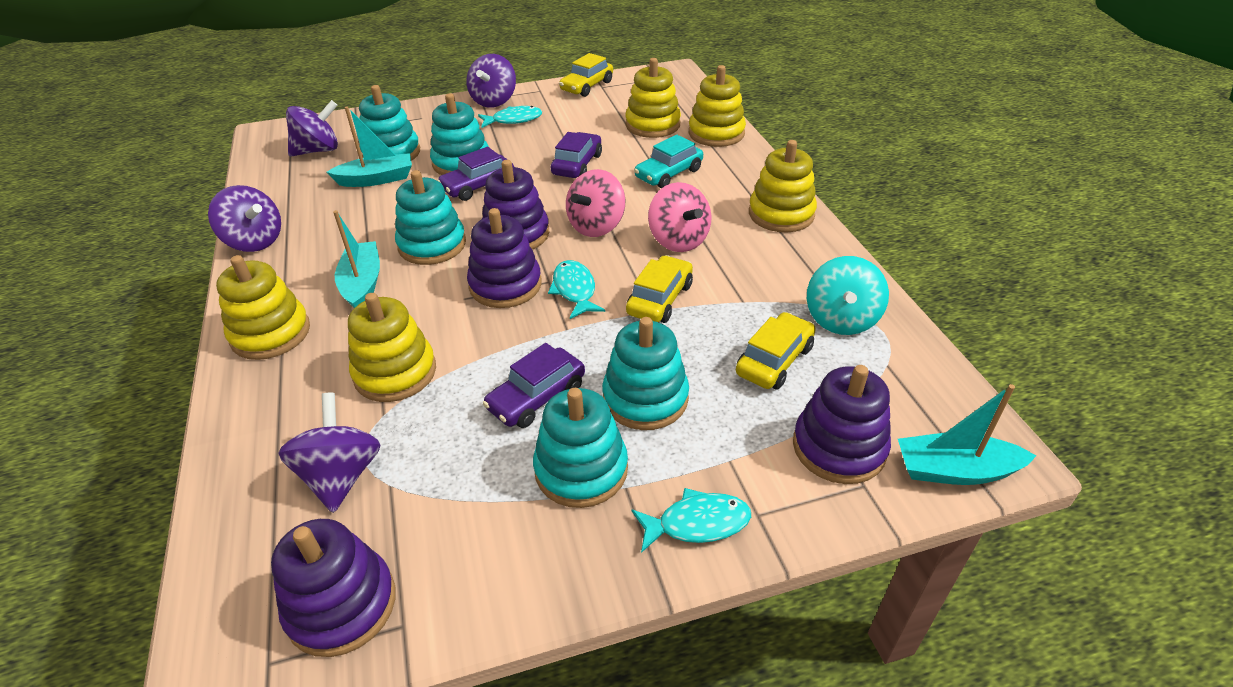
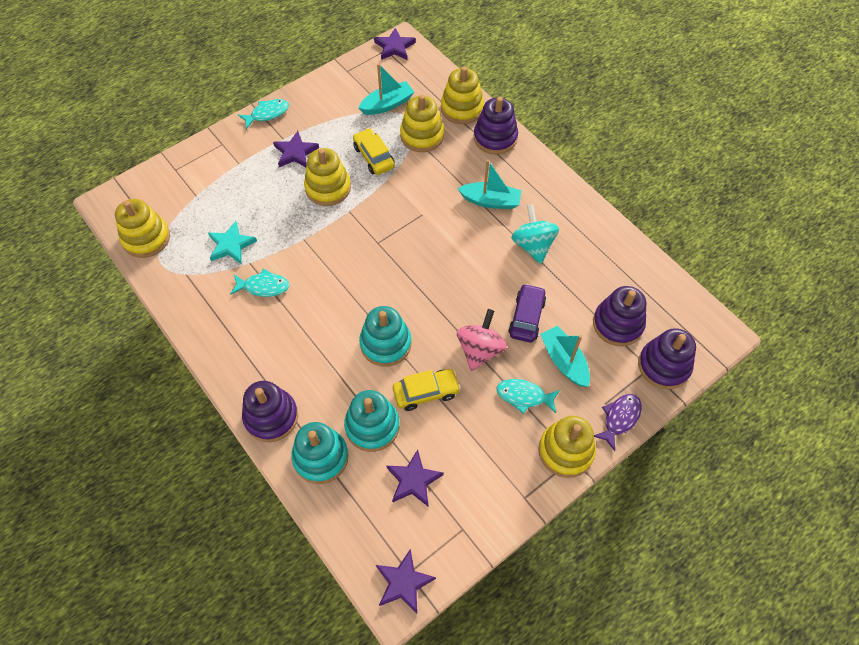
pink spinning top: 2 -> 1
purple car: 3 -> 1
purple fish: 0 -> 1
purple spinning top: 4 -> 0
purple star: 0 -> 4
turquoise car: 1 -> 0
turquoise stacking toy: 5 -> 3
turquoise star: 0 -> 1
yellow car: 3 -> 2

